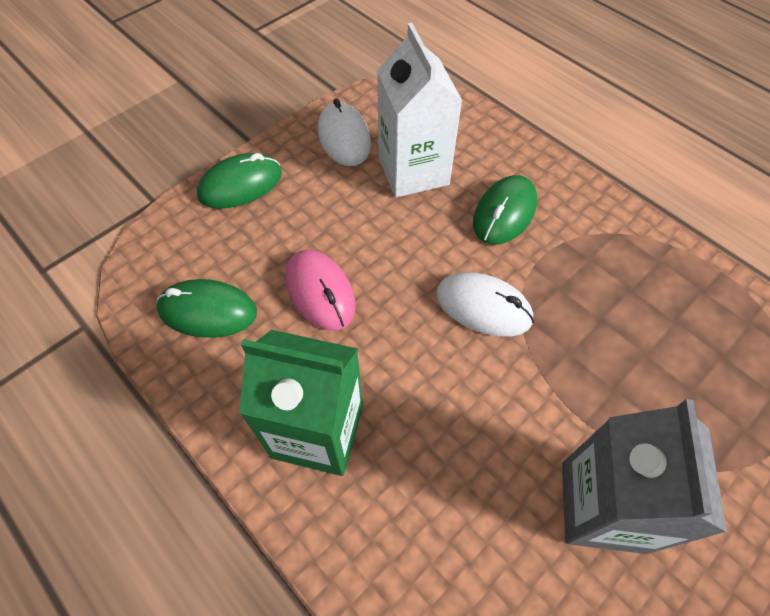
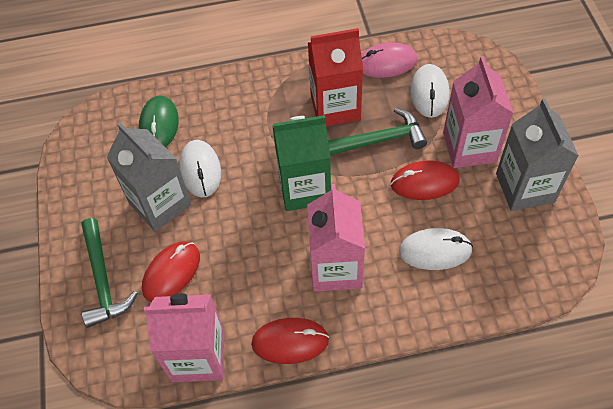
green hammer: 0 -> 2
green mouse: 3 -> 1
grey carton: 1 -> 2
pink carton: 0 -> 3
red carton: 0 -> 1
red mouse: 0 -> 3
white carton: 1 -> 0
white mouse: 2 -> 3

